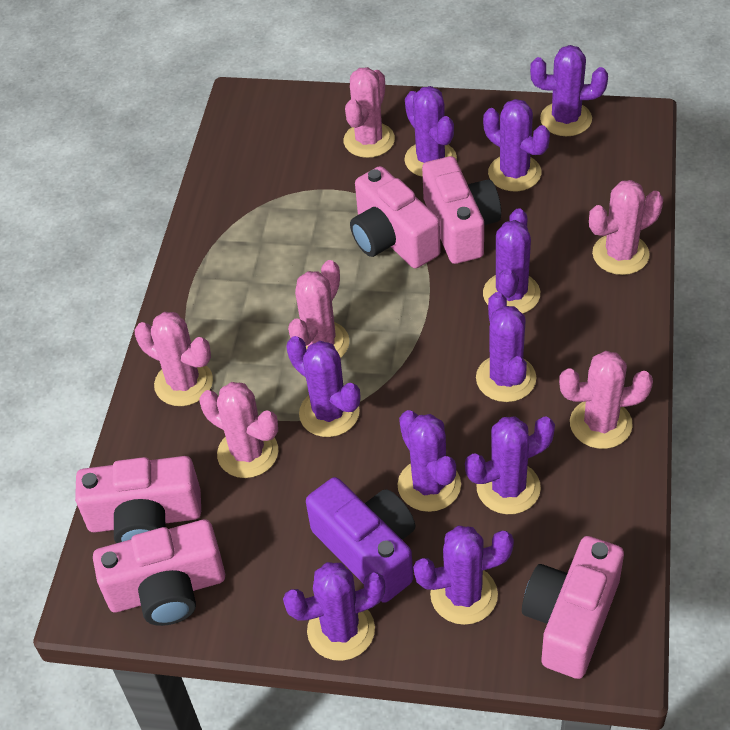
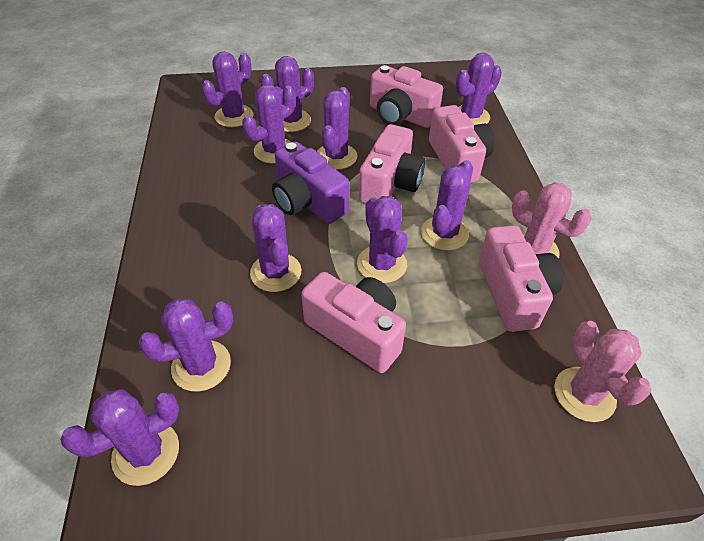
pink cactus: 6 -> 2

